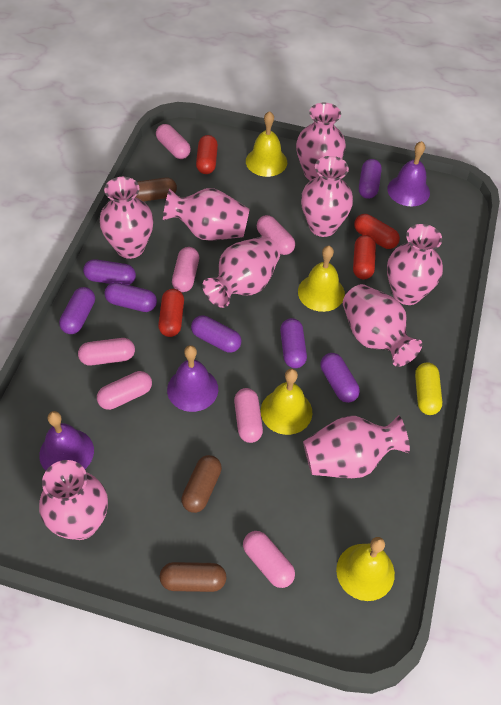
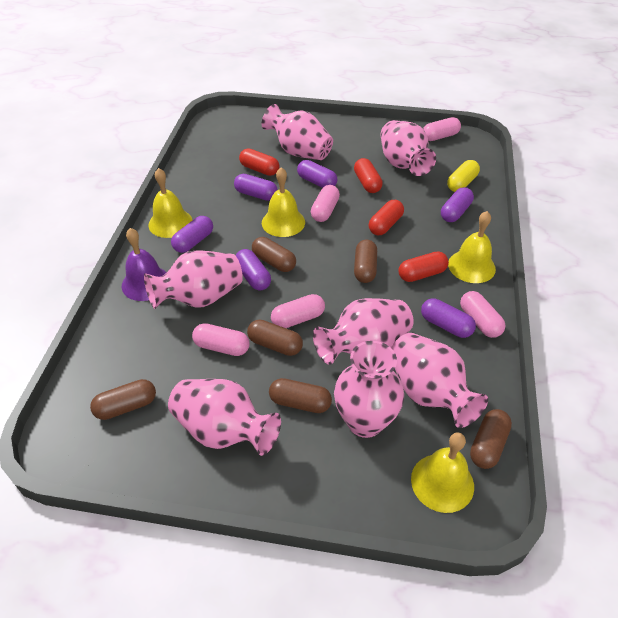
brown capsule: 3 -> 6
pink capsule: 7 -> 5
pink vase: 9 -> 7
purple bell: 3 -> 1
purple capsule: 7 -> 6

